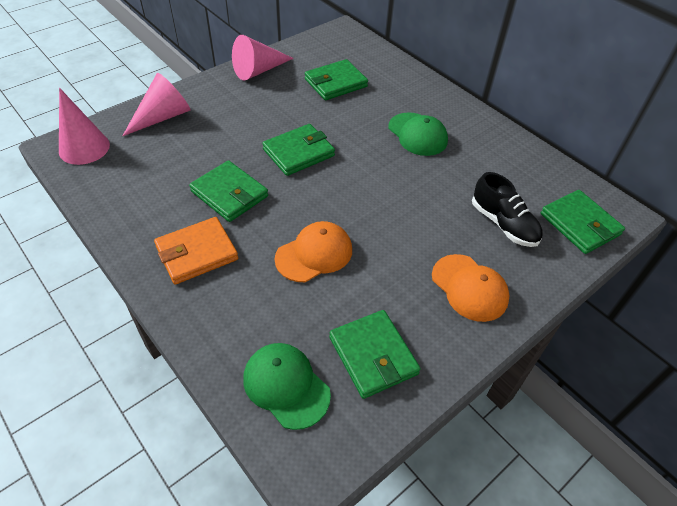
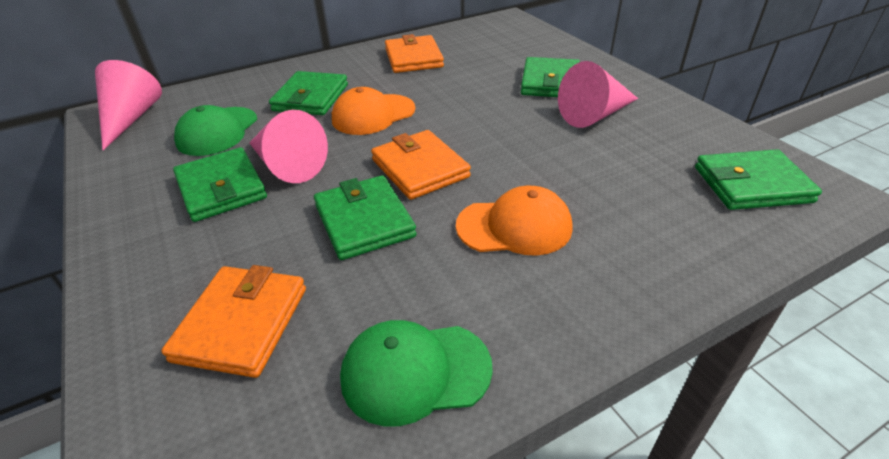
black shoe: 1 -> 0
orange wallet: 1 -> 3

